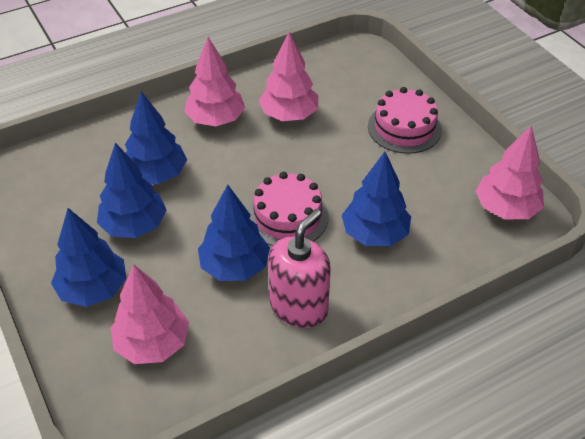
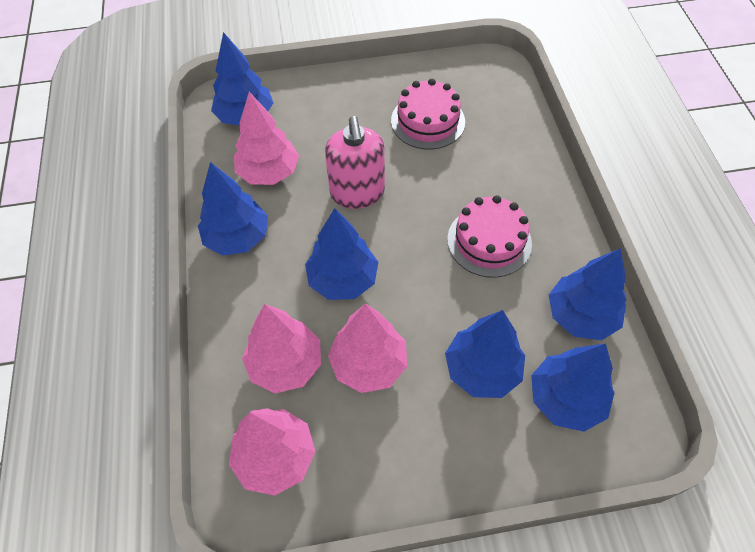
blue tree: 5 -> 6

